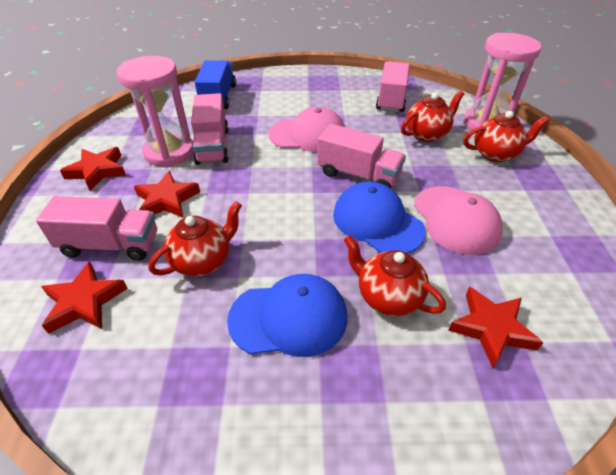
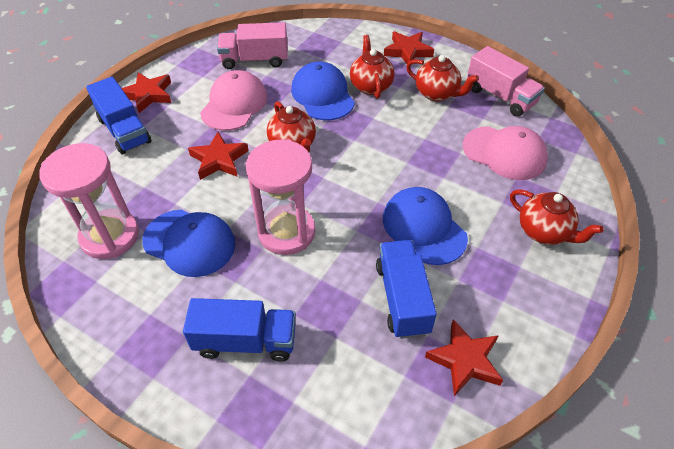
blue cap: 2 -> 3
blue truck: 1 -> 3
pink truck: 4 -> 2

